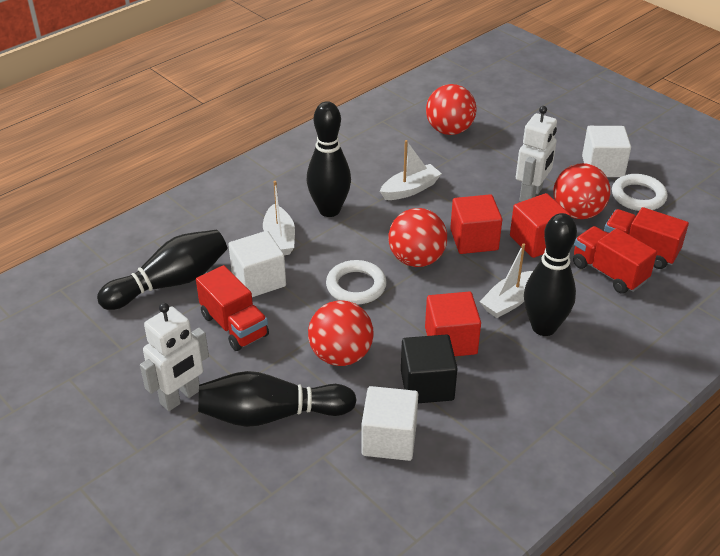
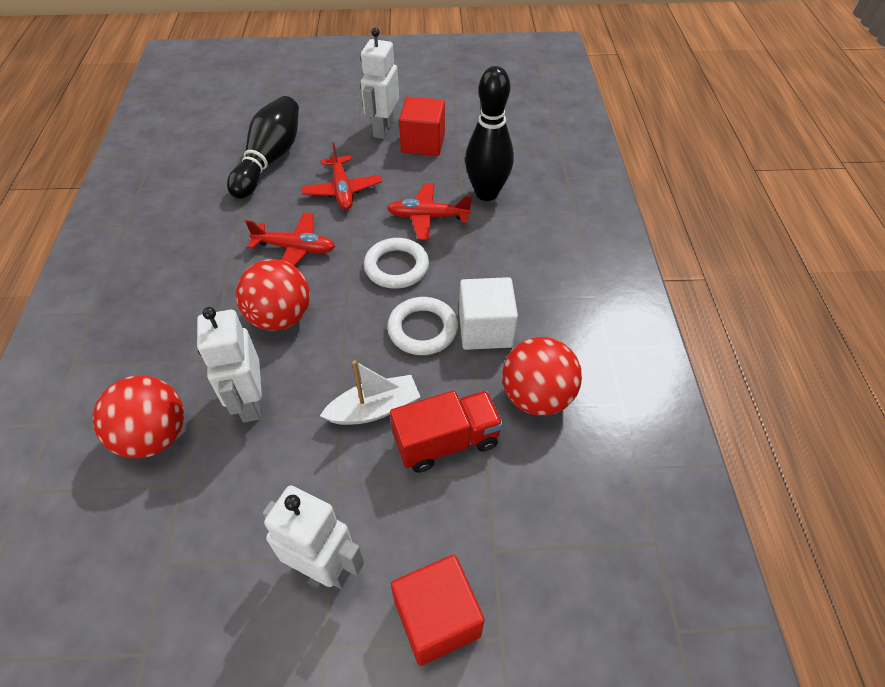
black bowling pin: 4 -> 2
black cube: 1 -> 0
red ball: 4 -> 3
red cube: 3 -> 2
red plane: 0 -> 3
red truck: 3 -> 1
white boat: 3 -> 1
white cube: 3 -> 1
white robot: 2 -> 3

